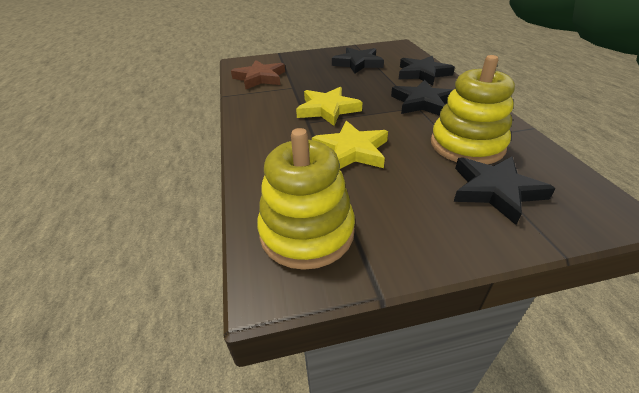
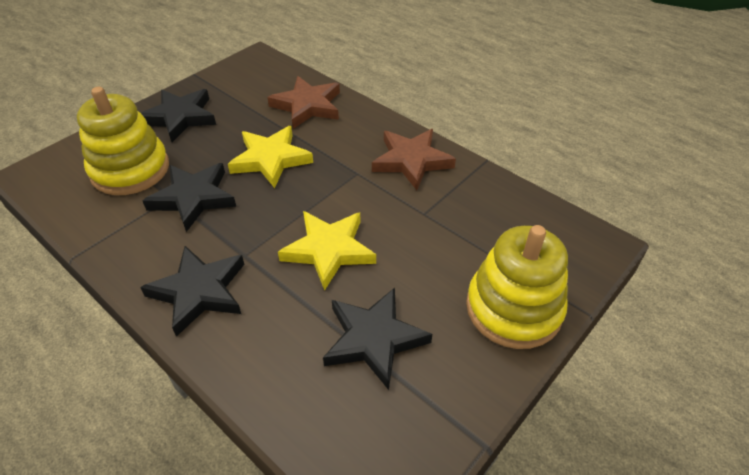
brown star: 1 -> 2

